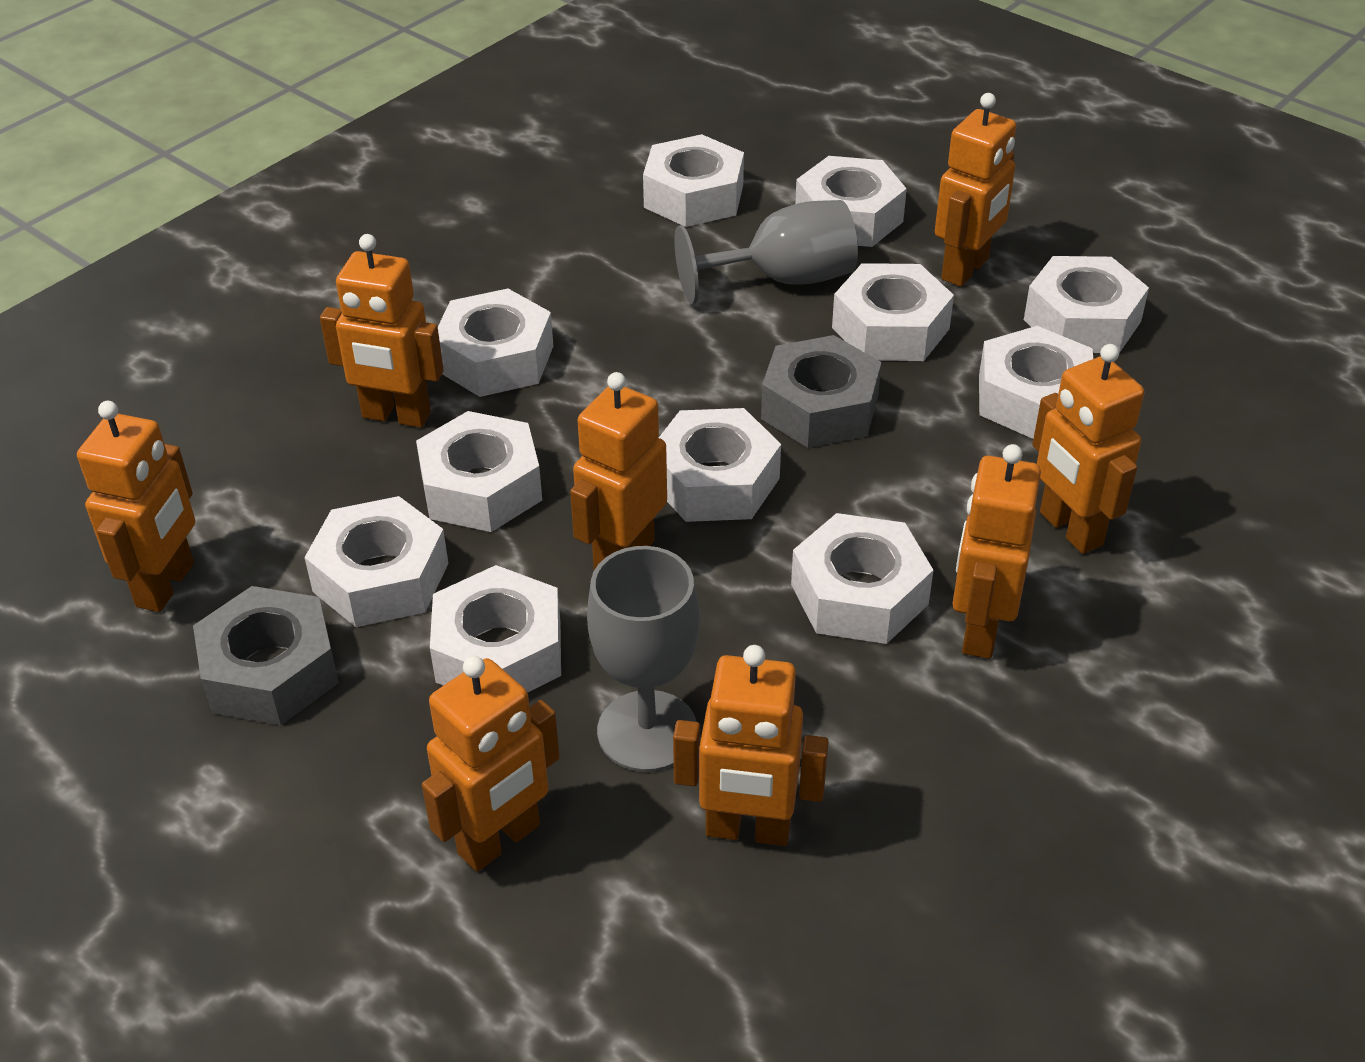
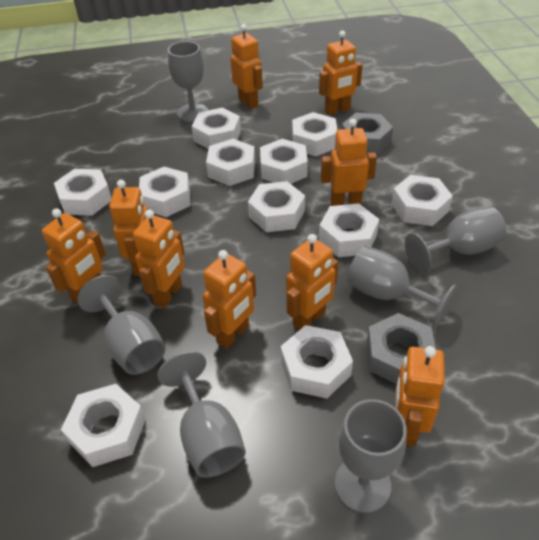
grey goblet: 2 -> 6
orange robot: 8 -> 9

